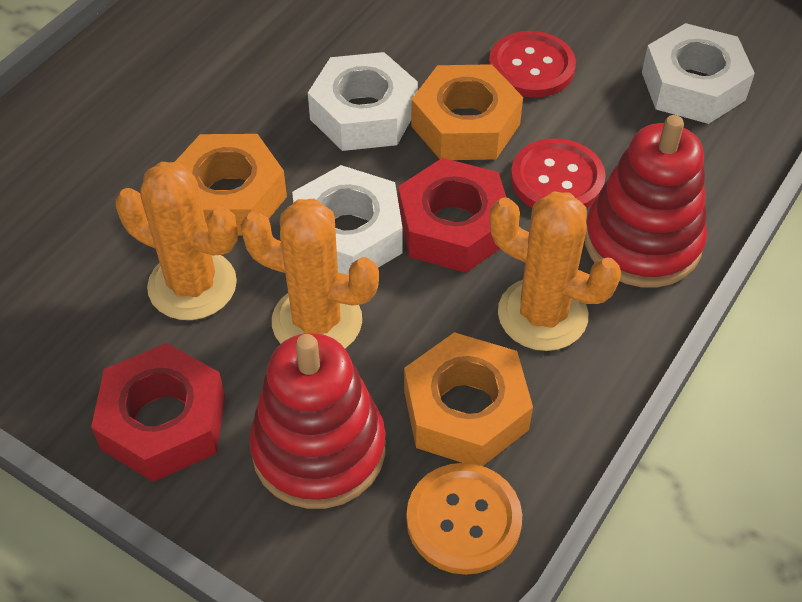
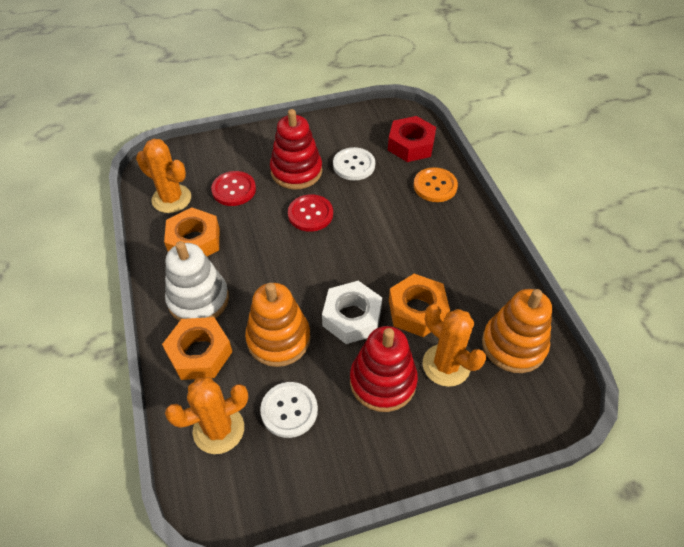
orange stacking toy: 0 -> 2
red nut: 2 -> 1
white button: 0 -> 2
white nut: 3 -> 1
white stacking toy: 0 -> 1

